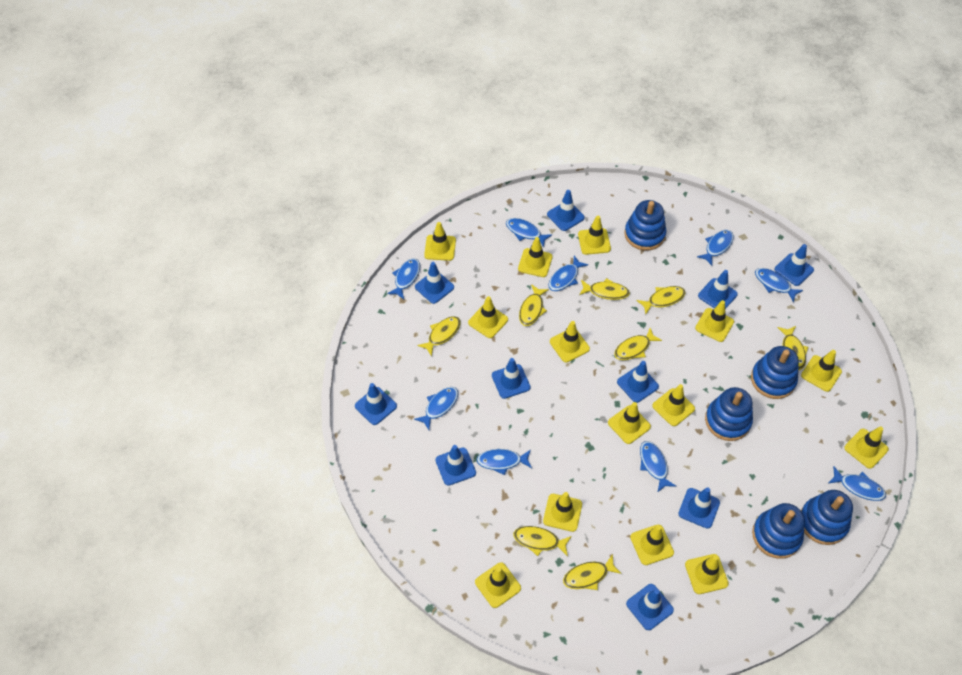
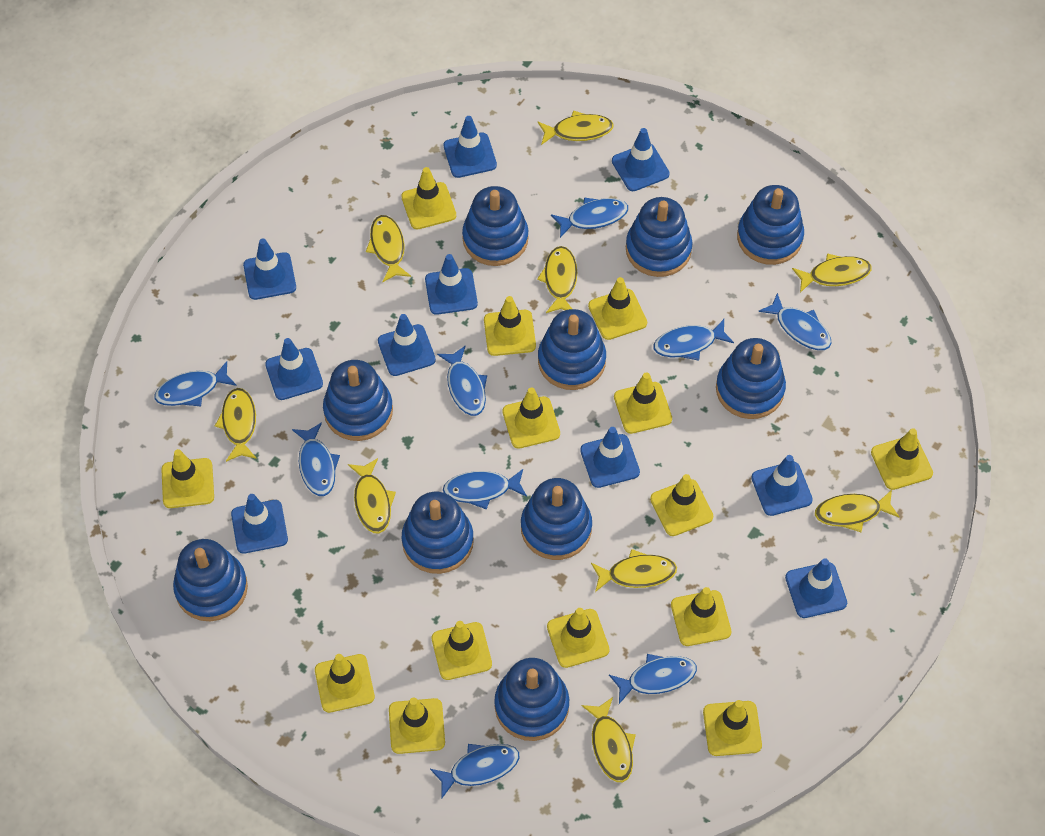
blue stacking toy: 5 -> 10
yellow fish: 8 -> 9

